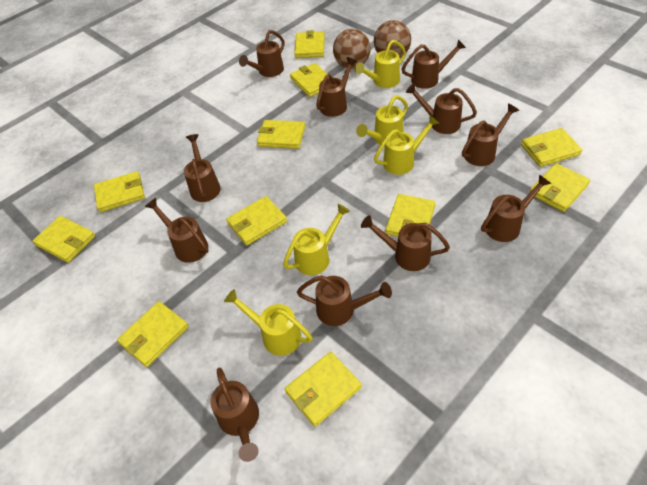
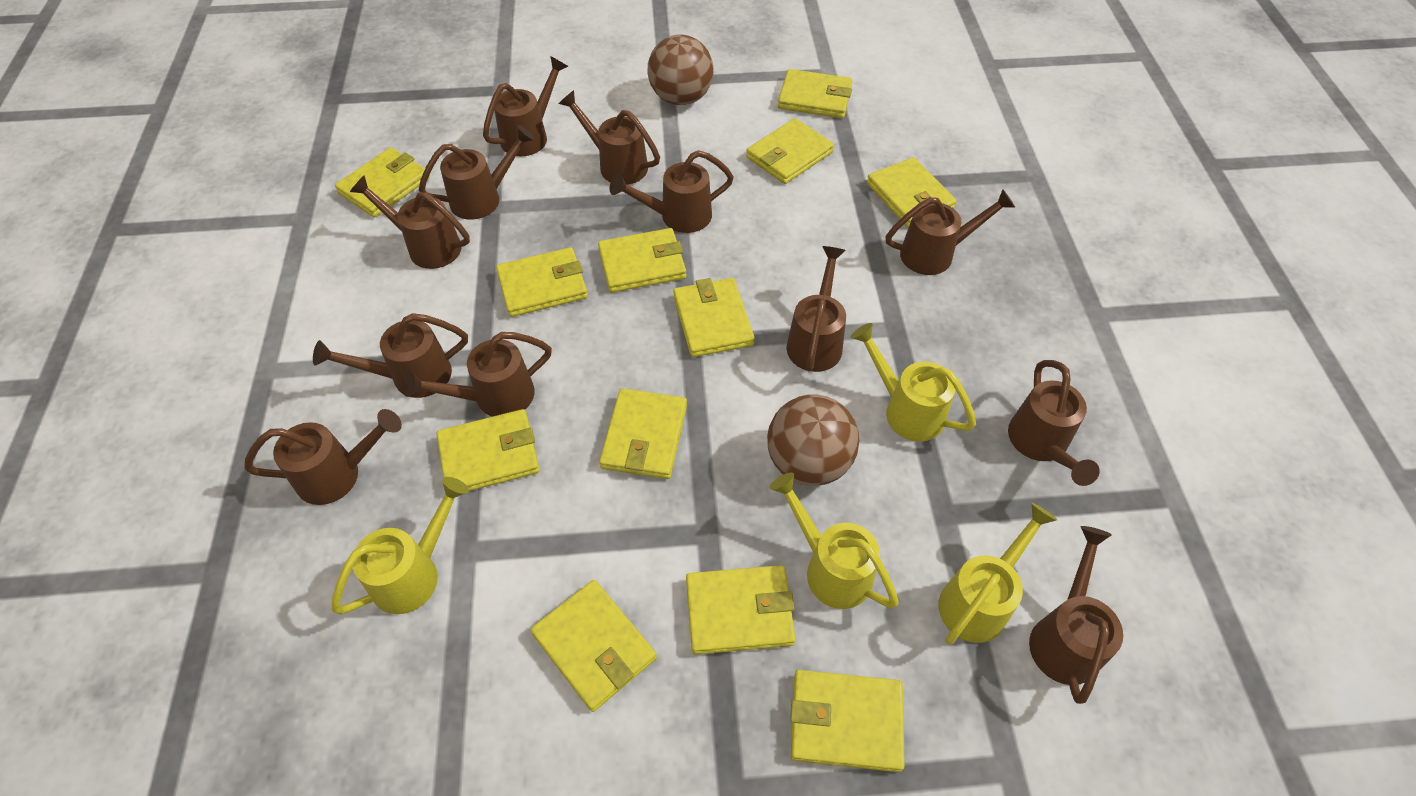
brown watering can: 11 -> 12
yellow wallet: 11 -> 12
yellow watering can: 5 -> 4

